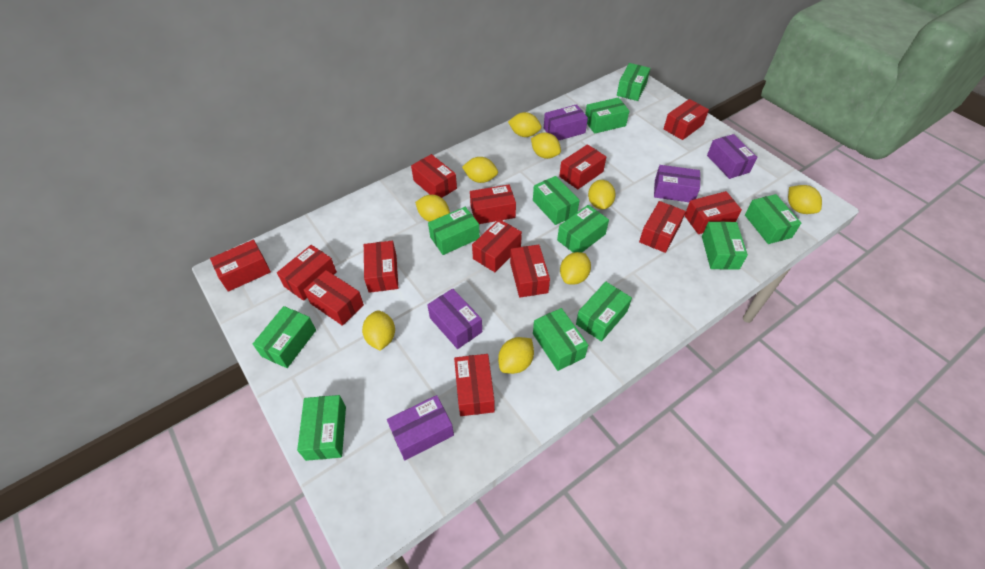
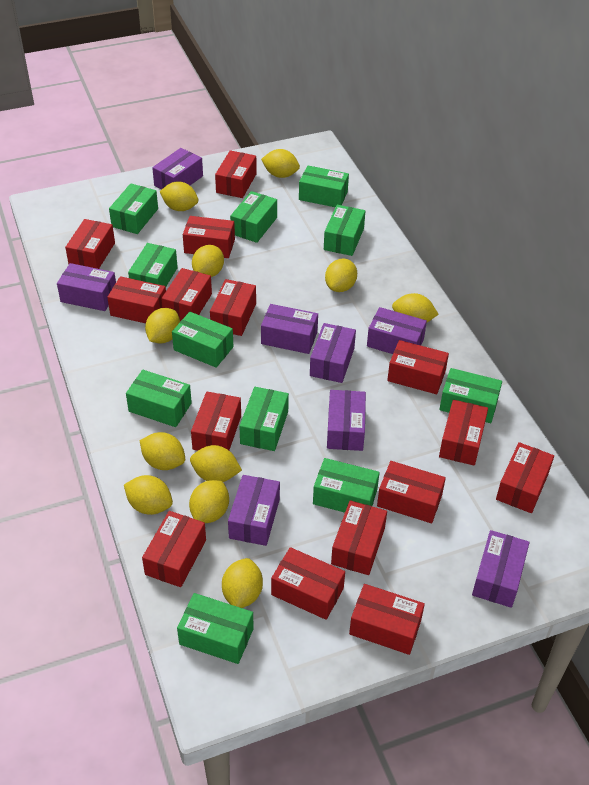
purple box: 5 -> 8
red box: 13 -> 15
yellow lemon: 9 -> 11

